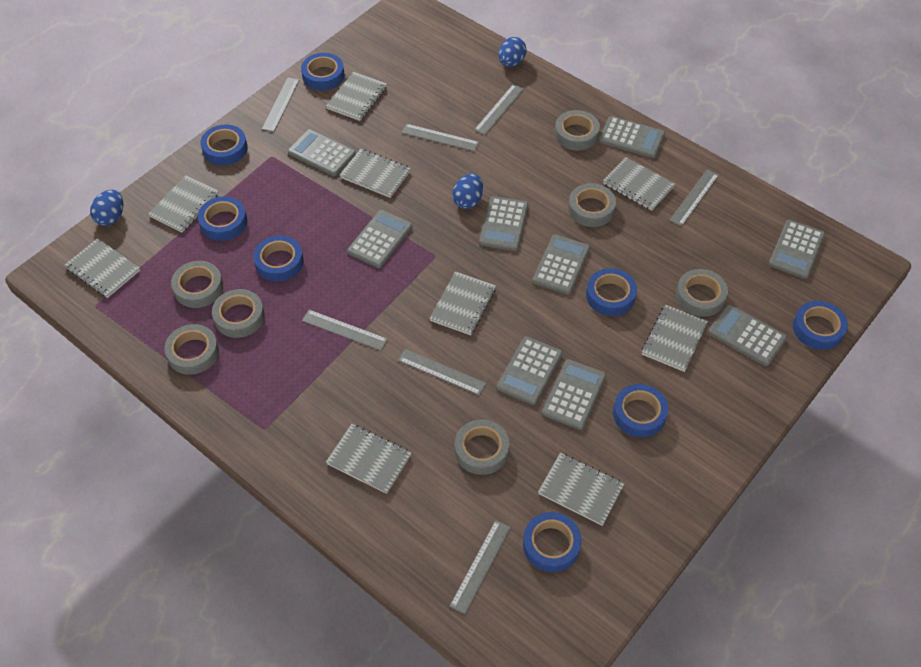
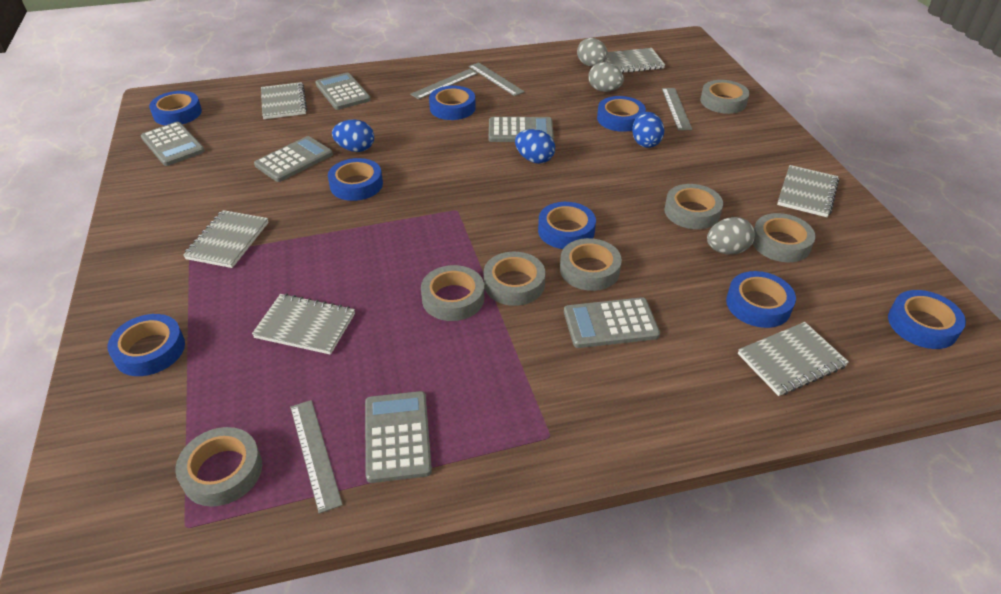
grey calculator: 9 -> 6
grey egg: 0 -> 3
grey notebook: 9 -> 6
grey ruler: 7 -> 4

